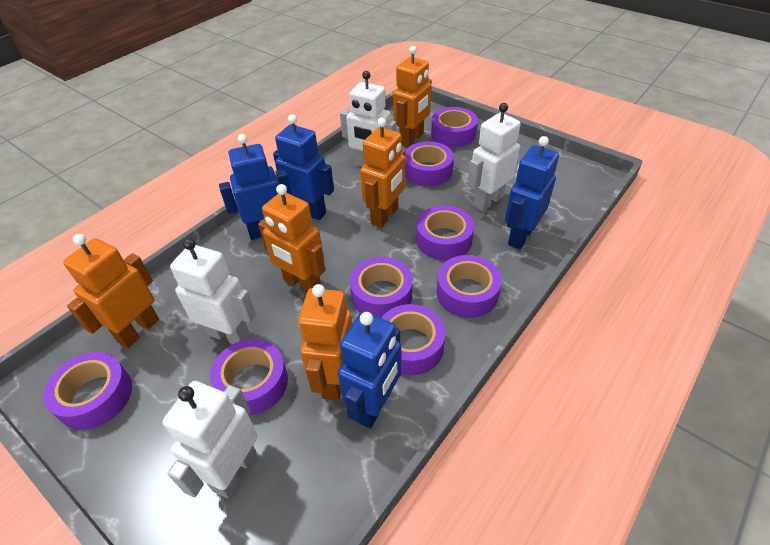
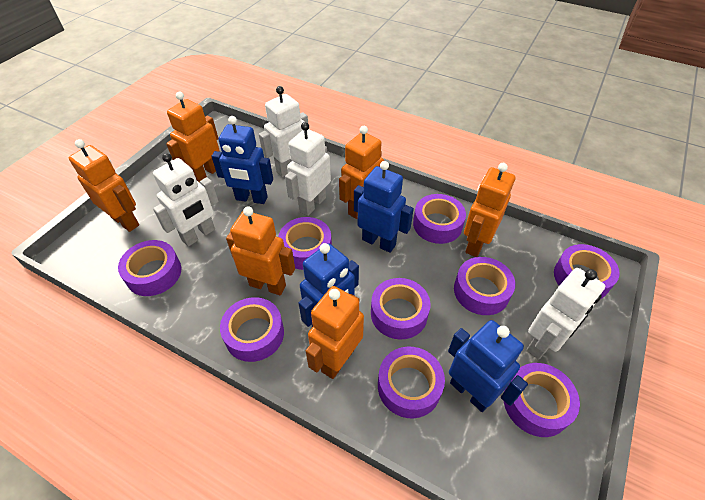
orange robot: 5 -> 6
purple tape: 8 -> 9

